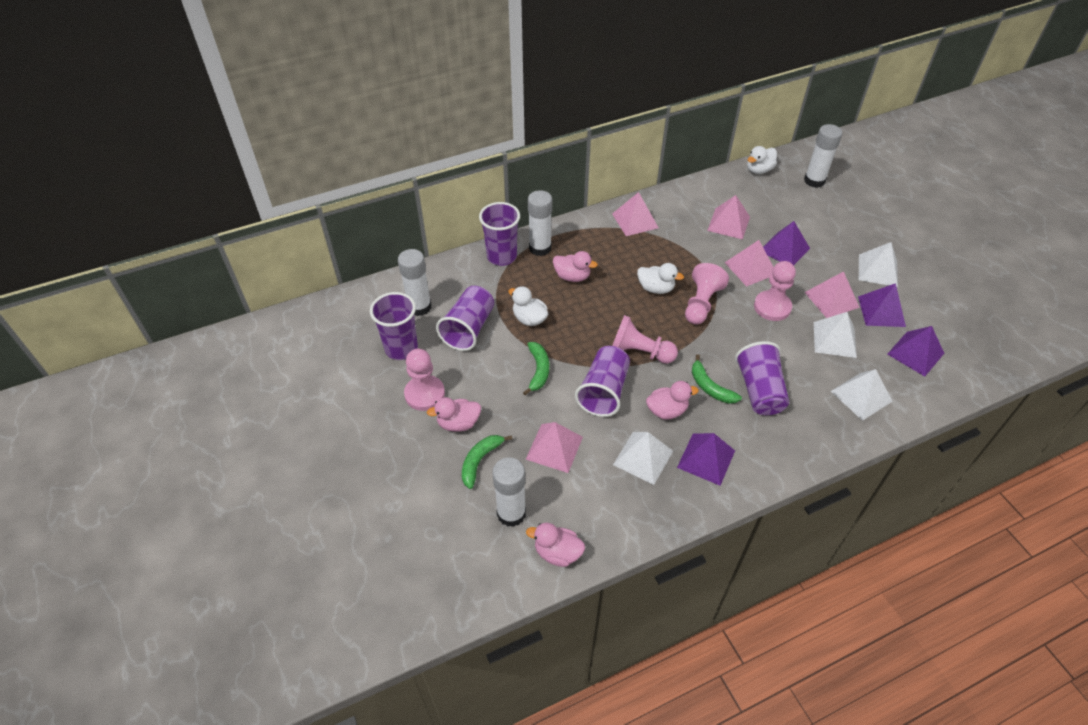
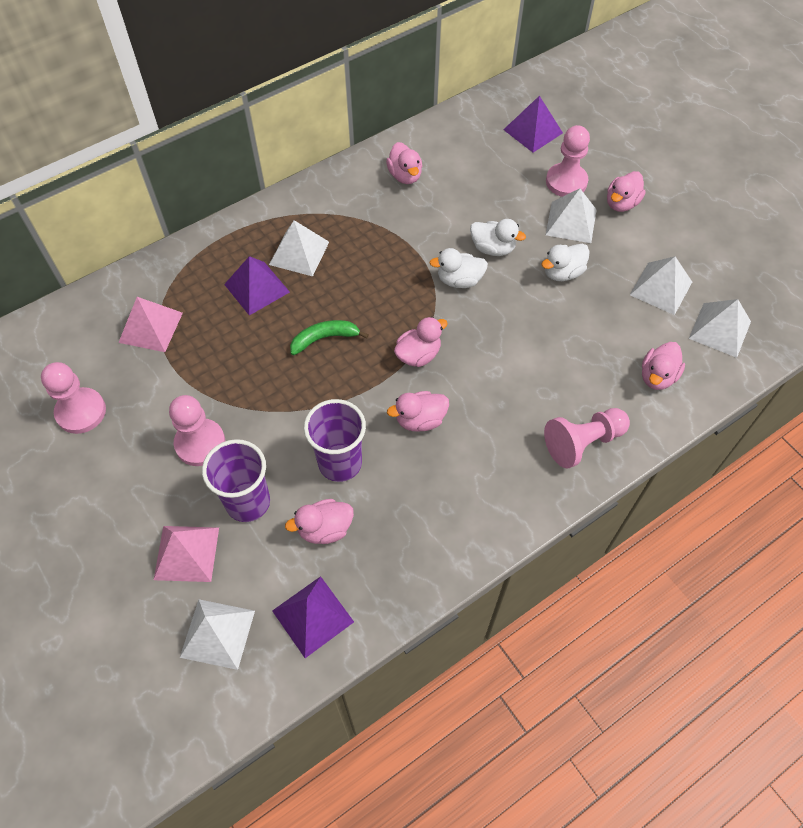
green banana: 3 -> 1
pink duck: 4 -> 6
pink pyramid: 5 -> 2
purple cup: 5 -> 2
purple pyramid: 4 -> 3
white glue stick: 4 -> 0
white pyramid: 4 -> 5

